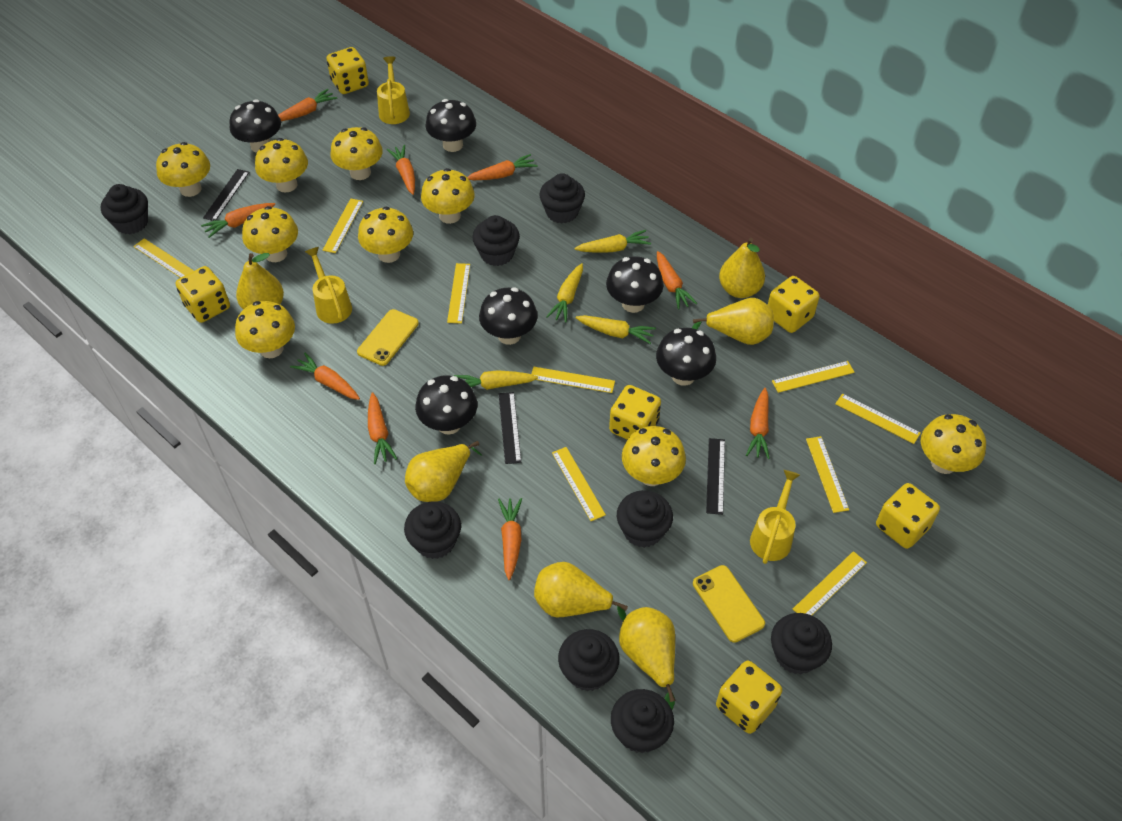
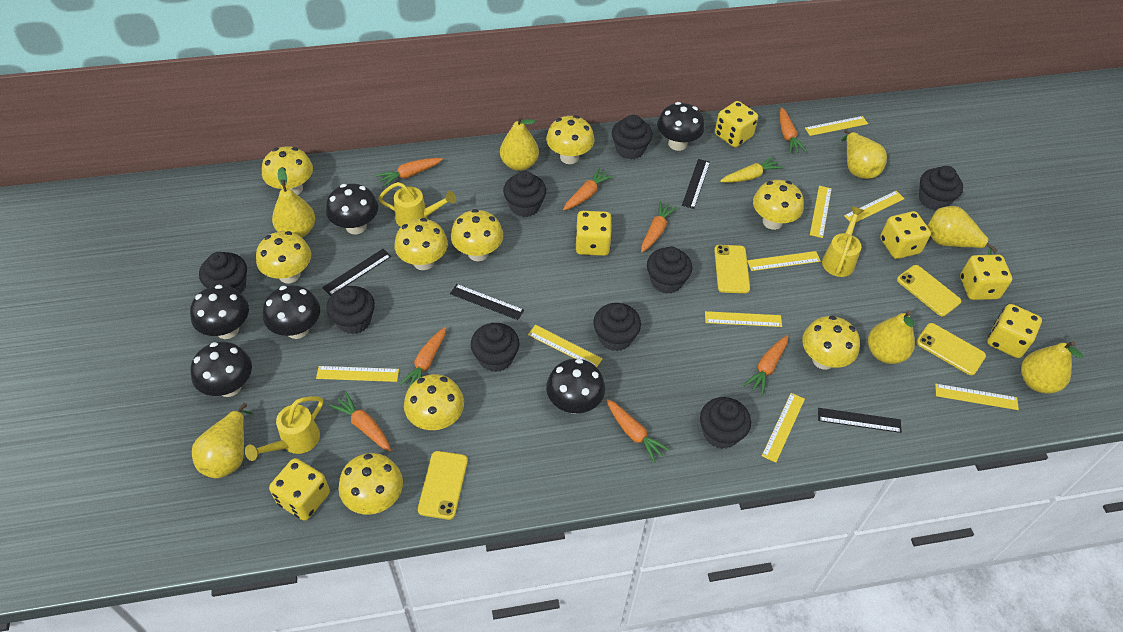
black cupcake: 8 -> 9
black ruler: 3 -> 4
orange carrot: 9 -> 8
yellow carrot: 4 -> 1
yellow pear: 6 -> 7
yellow phone: 2 -> 4

